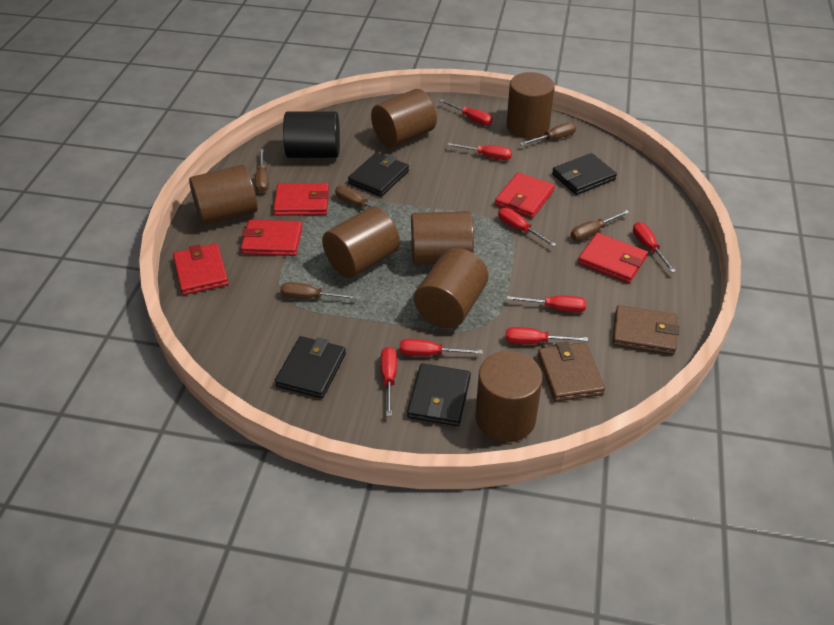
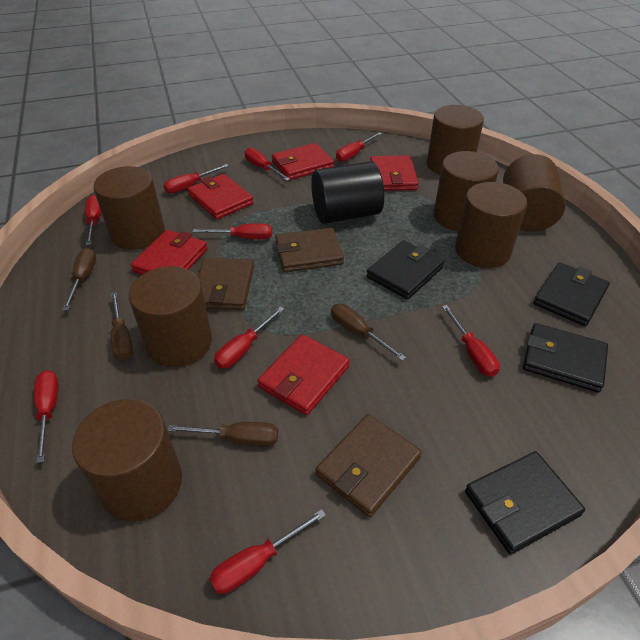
brown screwdriver: 5 -> 4
brown wallet: 2 -> 3
red screwdriver: 8 -> 9

